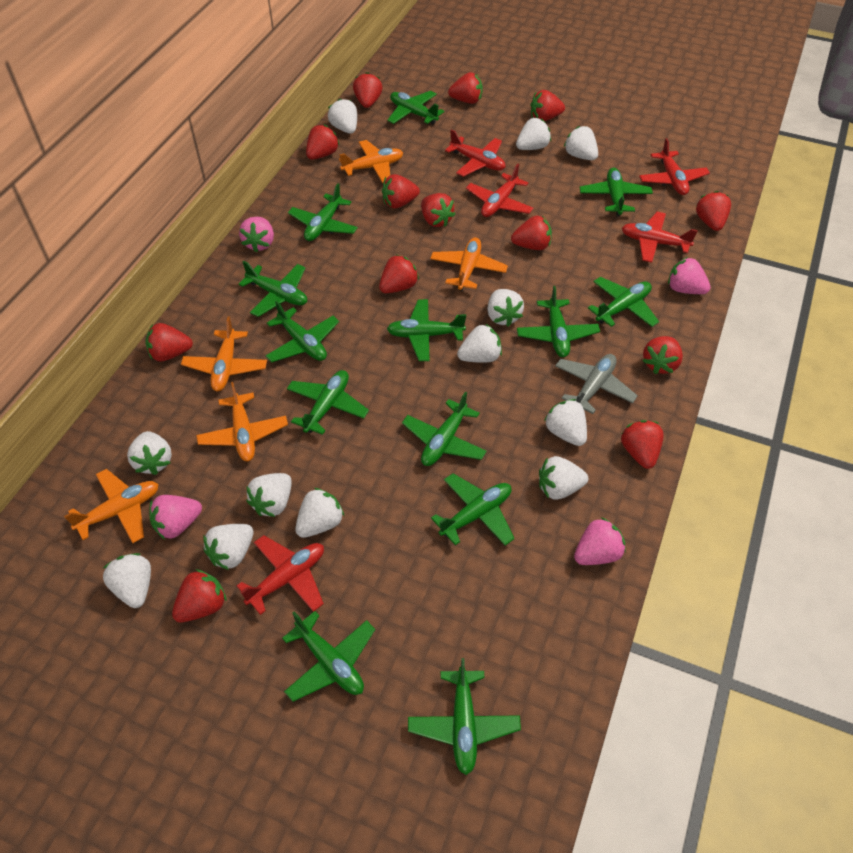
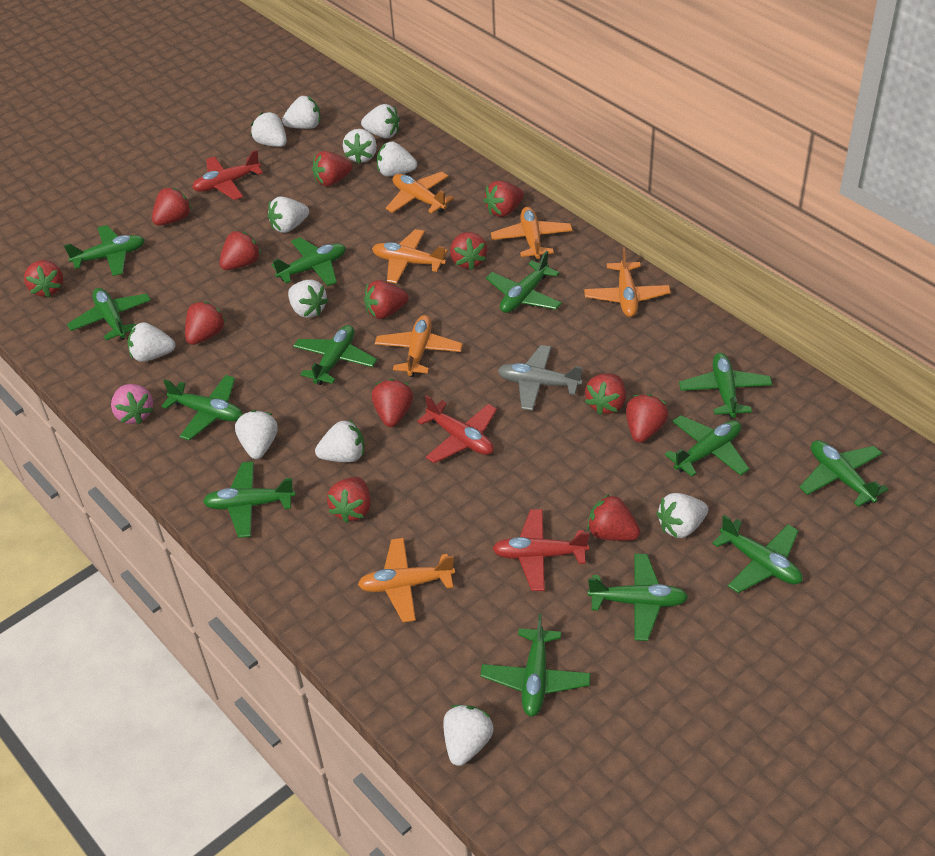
orange plane: 5 -> 6
pink strawberry: 4 -> 1
red plane: 5 -> 3

